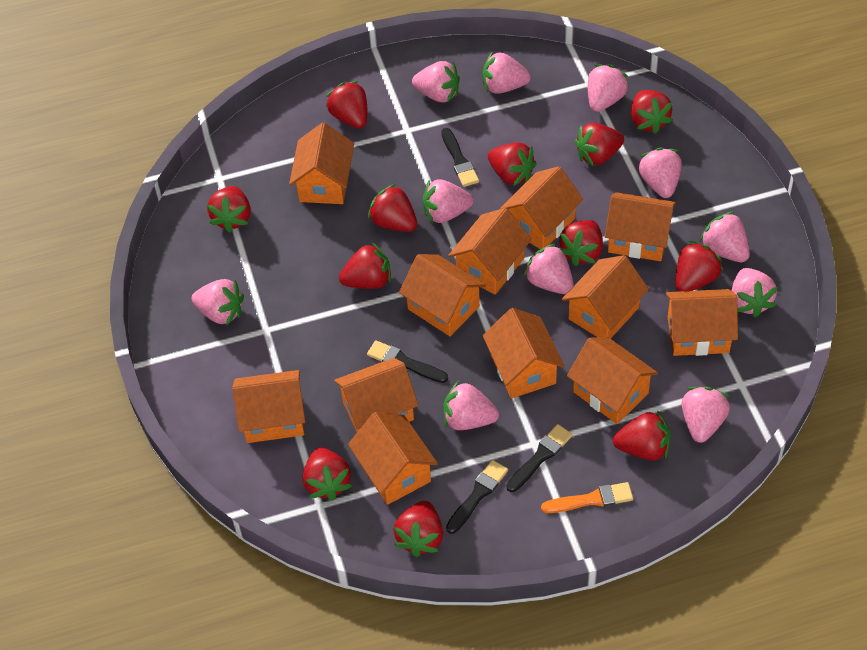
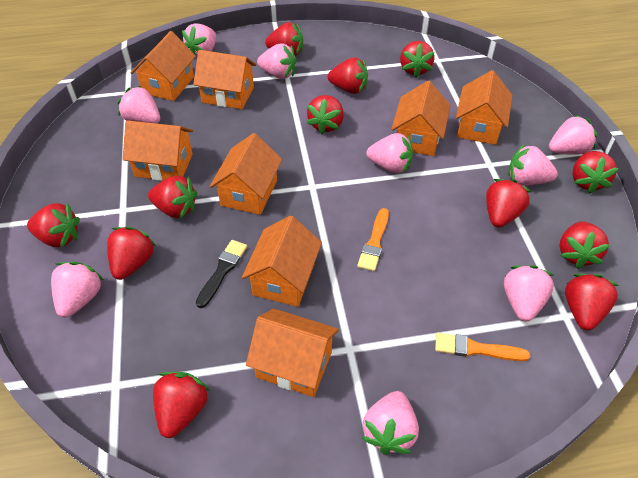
black brush: 4 -> 1
orange brush: 1 -> 2
orange house: 12 -> 8
pink strawberry: 11 -> 9

